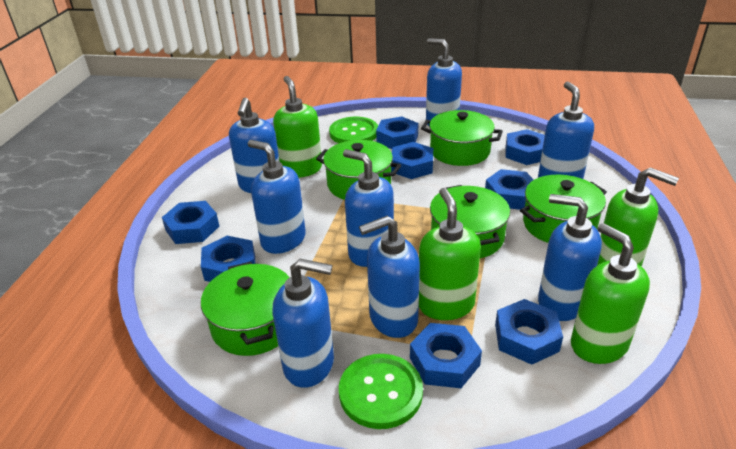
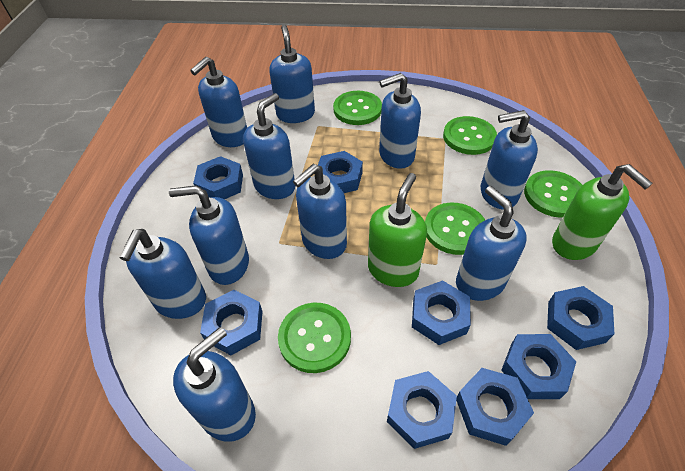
blue soap dispenser: 8 -> 10
green button: 2 -> 5
green pot: 5 -> 0
green soap dispenser: 4 -> 2

